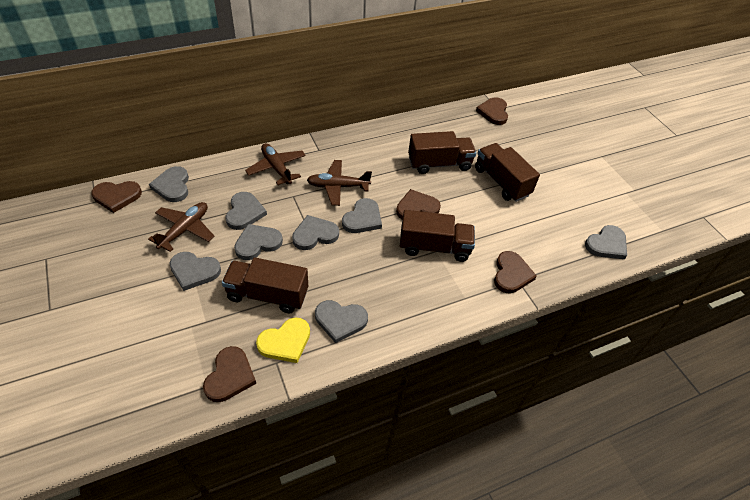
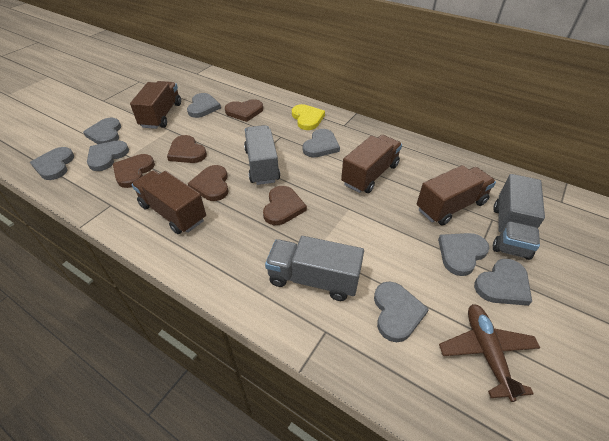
brown plane: 3 -> 1
grey truck: 0 -> 3

